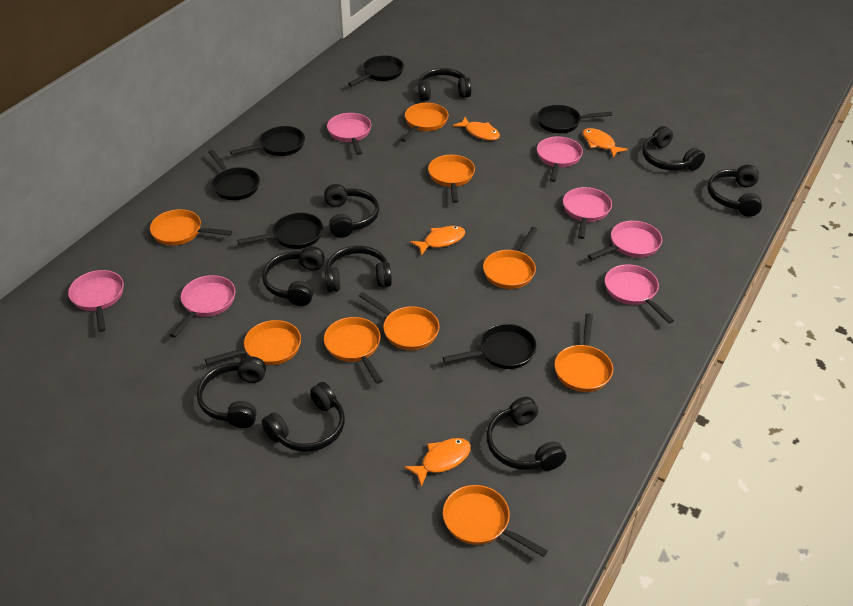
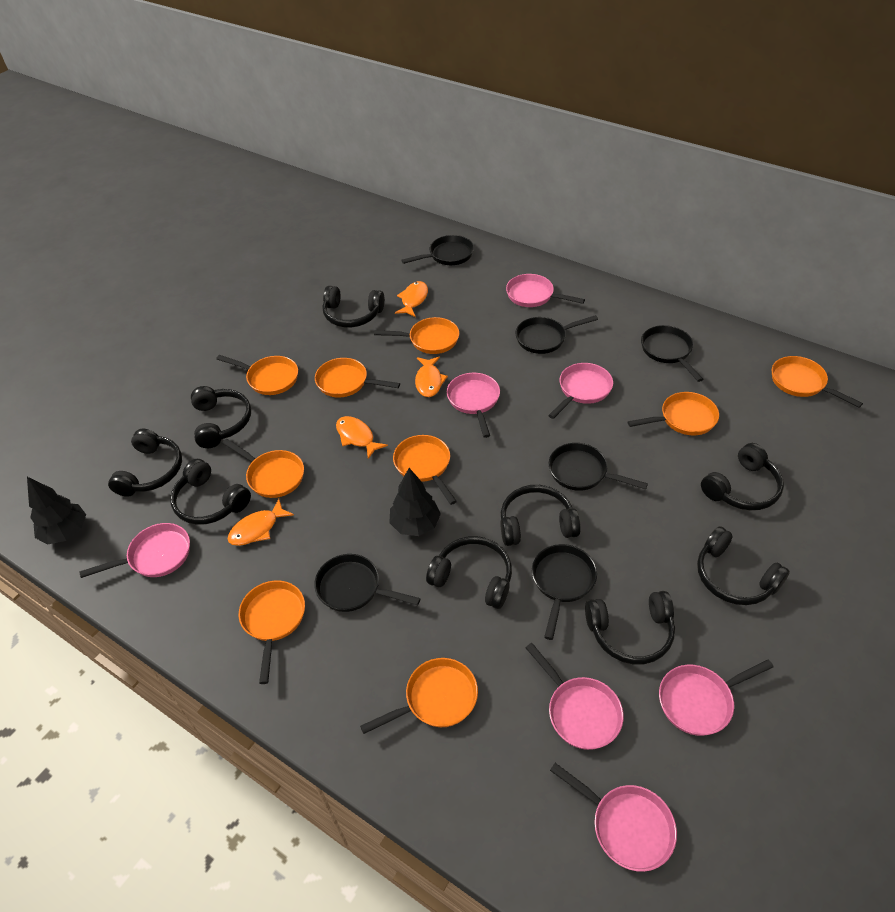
black tree: 0 -> 2

